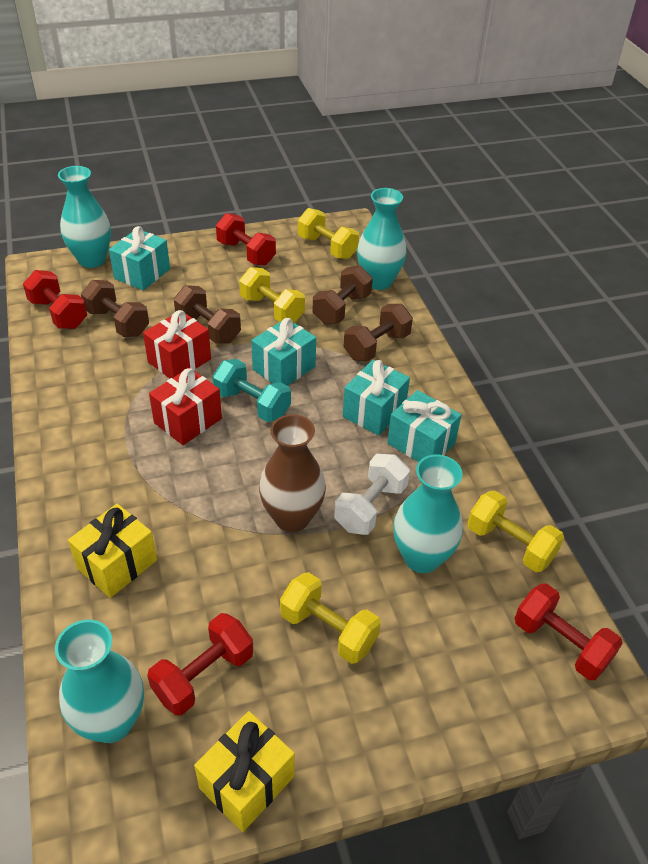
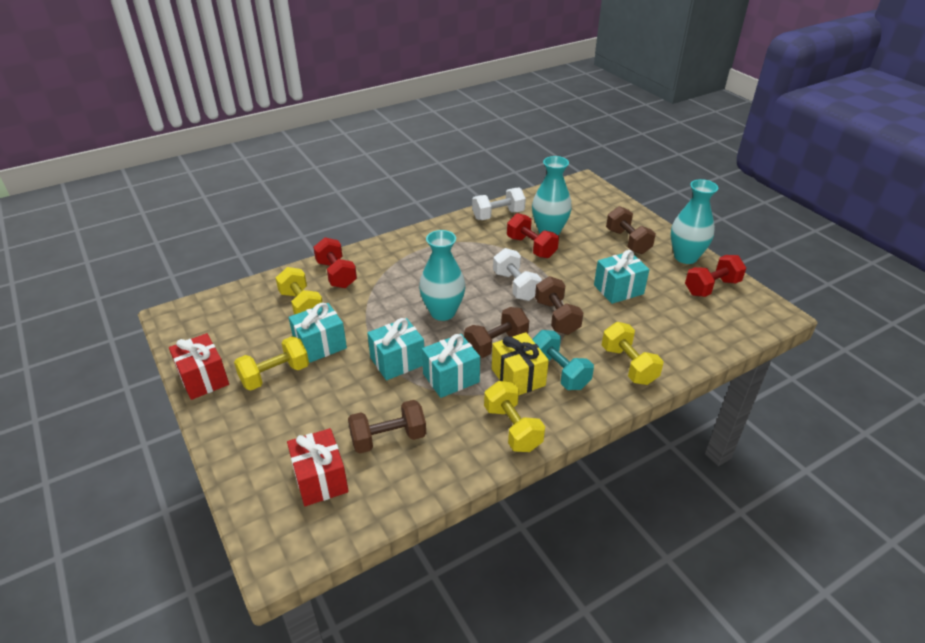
brown vase: 1 -> 0
red dumbbell: 4 -> 3
turquoise vase: 4 -> 3
white dumbbell: 1 -> 2
yellow gift: 2 -> 1

